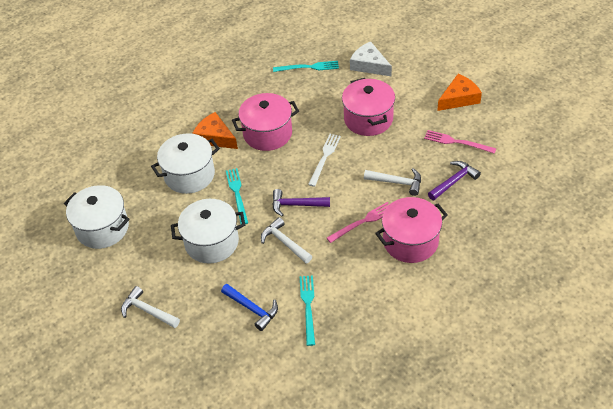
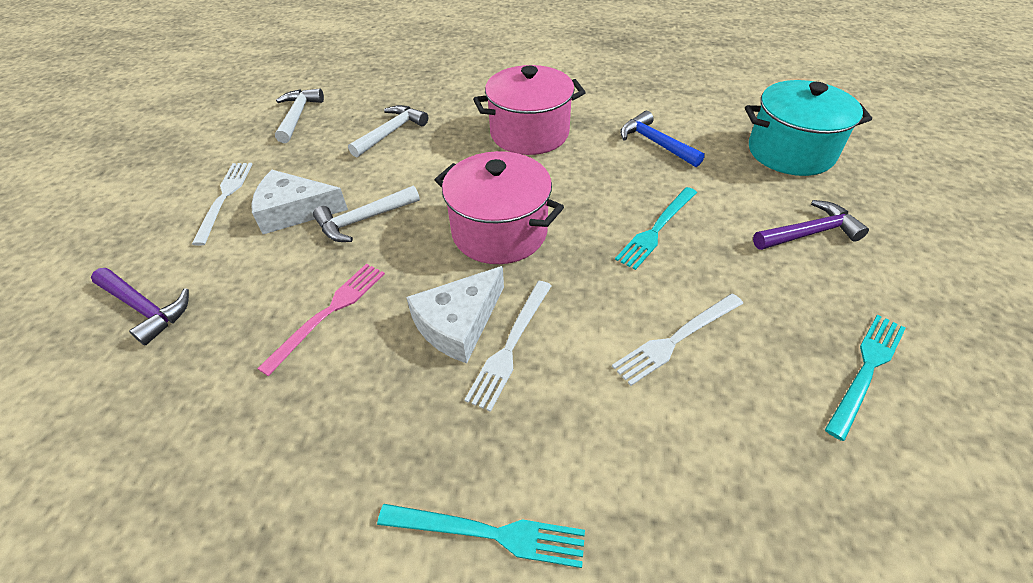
orange cheese: 2 -> 0
pink fork: 2 -> 1
pink pot: 3 -> 2
turquoise pot: 0 -> 1
white cheese: 1 -> 2
white fork: 1 -> 3
white pot: 3 -> 0

